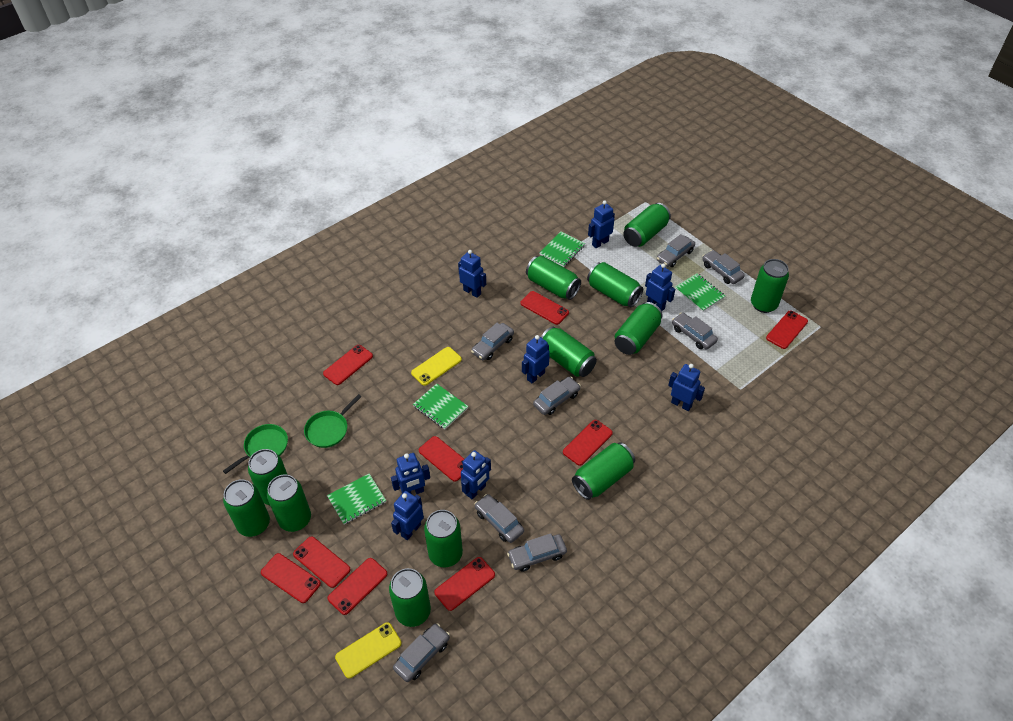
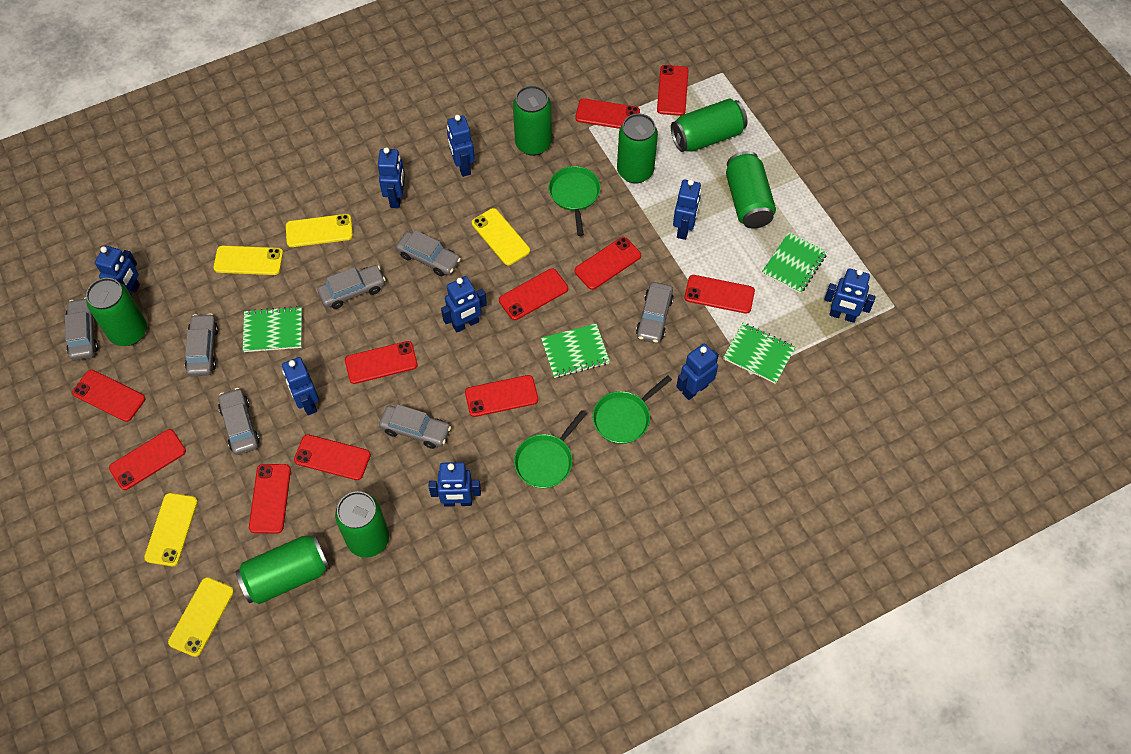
blue robot: 8 -> 9
green can: 12 -> 7
green pan: 2 -> 3
grey car: 8 -> 7
red phone: 9 -> 11
yellow phone: 2 -> 5

